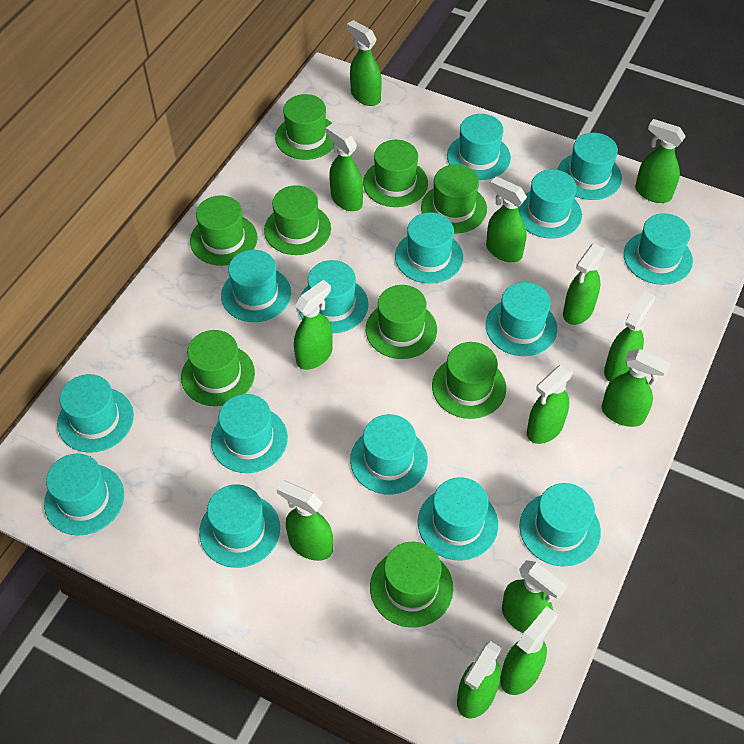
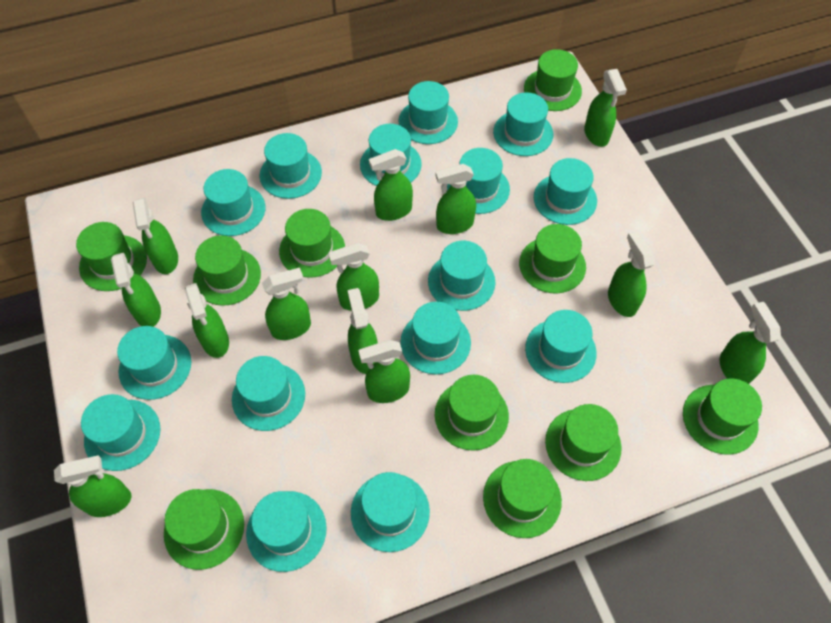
green hat: 9 -> 10

